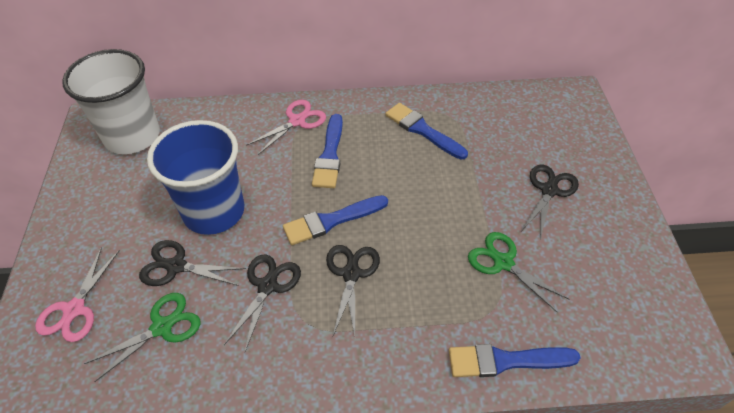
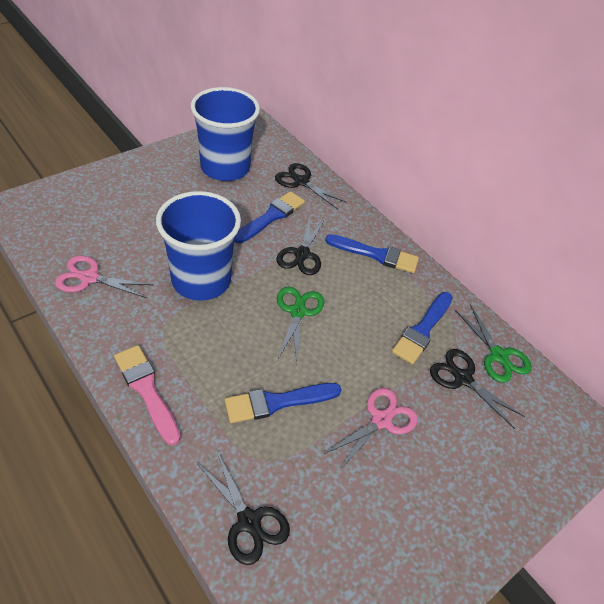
blue cup: 1 -> 2
pink brush: 0 -> 1
white cup: 1 -> 0

